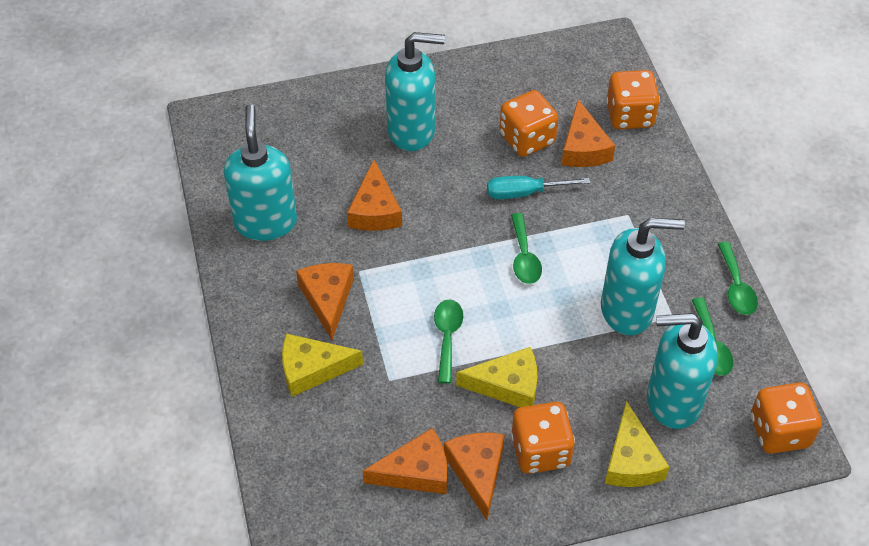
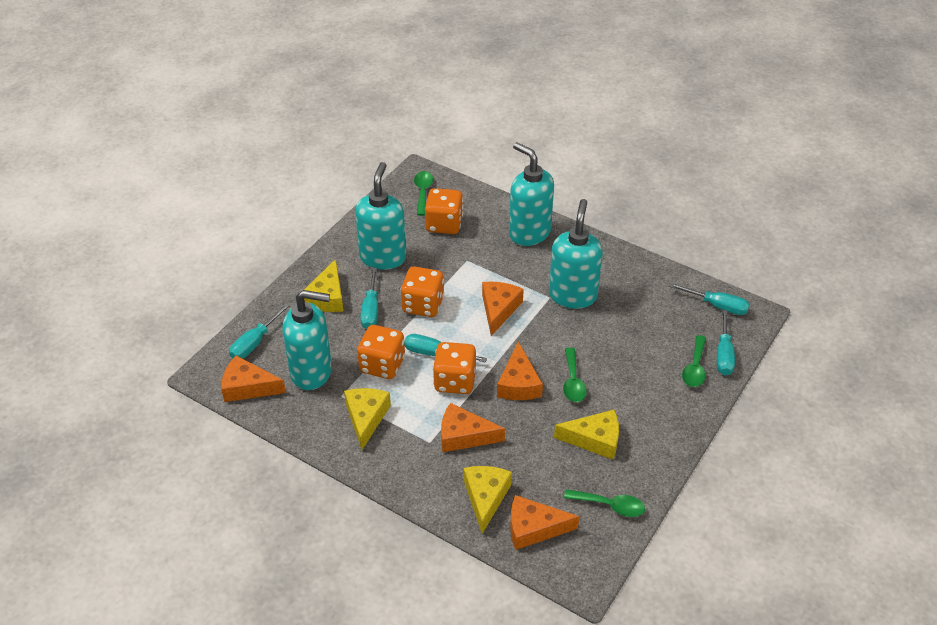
turquoise screwdriver: 1 -> 5
yellow cheese: 3 -> 4

